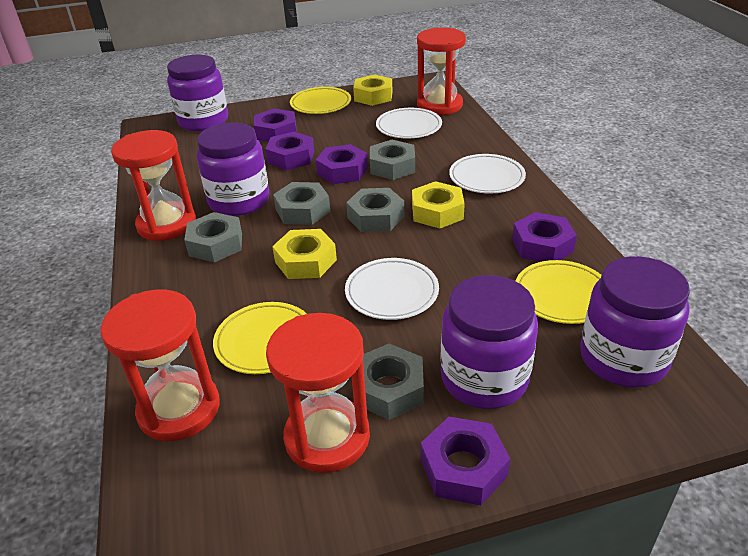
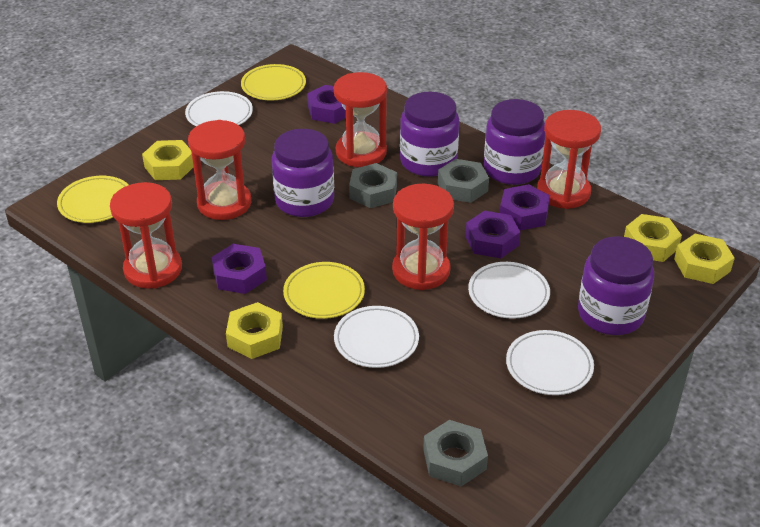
grey nut: 5 -> 3
purple nut: 5 -> 4
red hourglass: 4 -> 5
white plate: 3 -> 4
yellow nut: 3 -> 4

